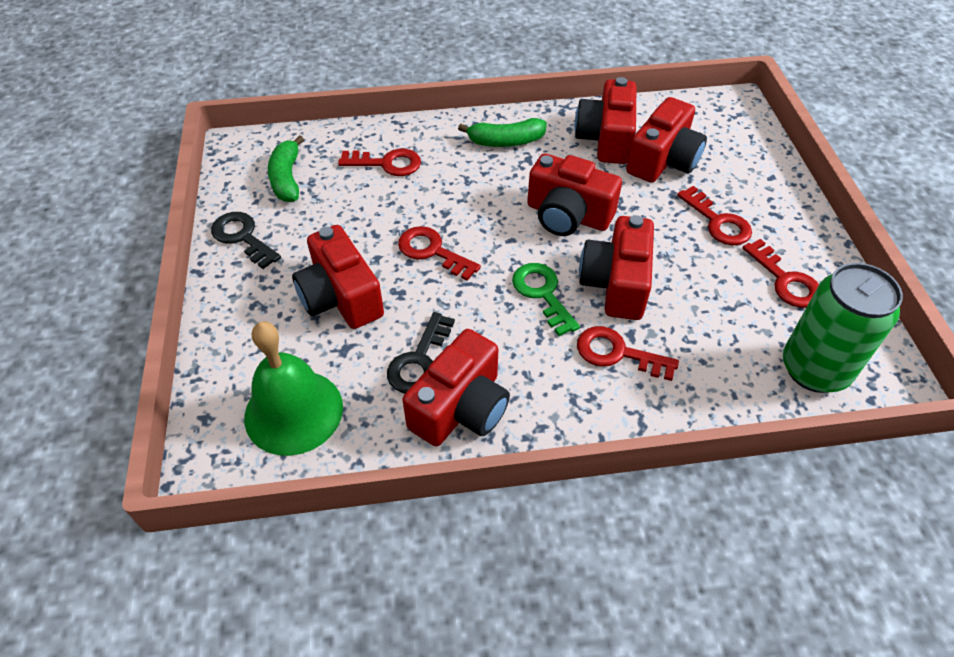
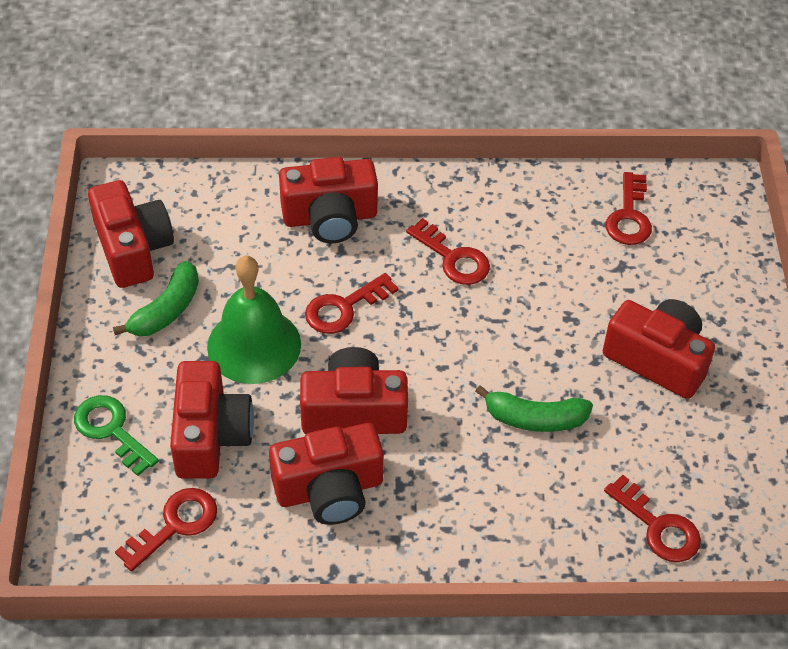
black key: 2 -> 0
green can: 1 -> 0

